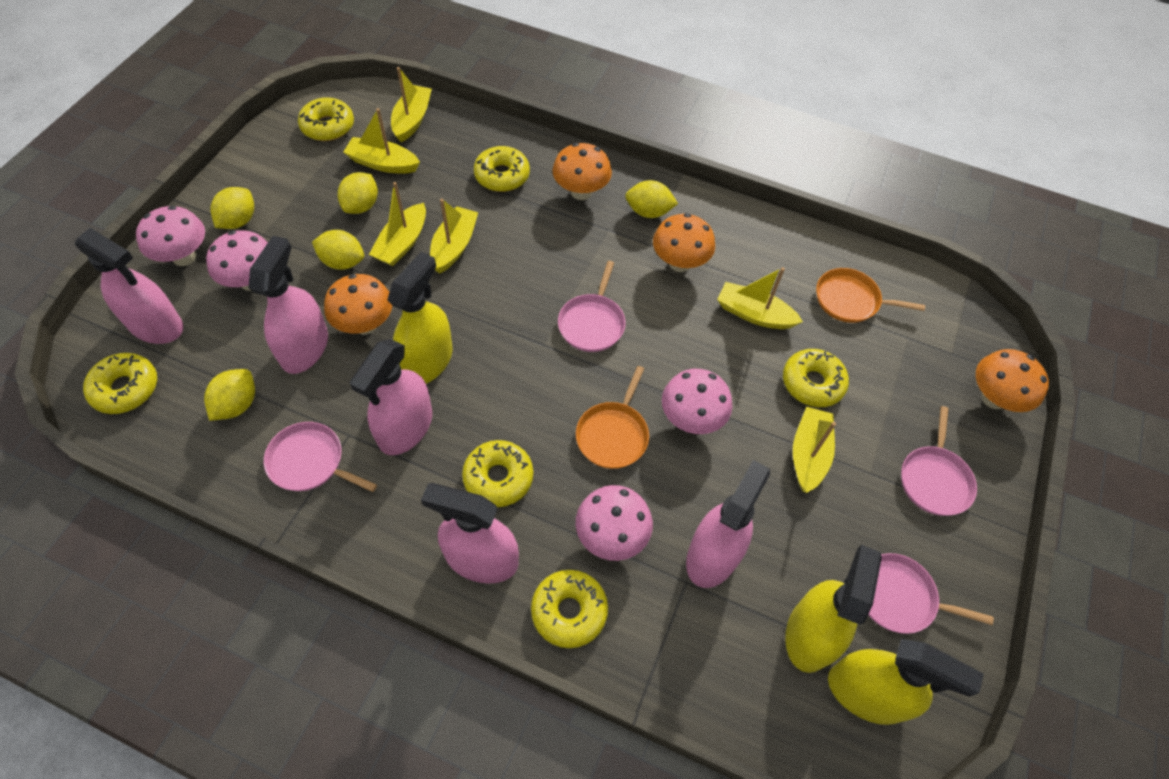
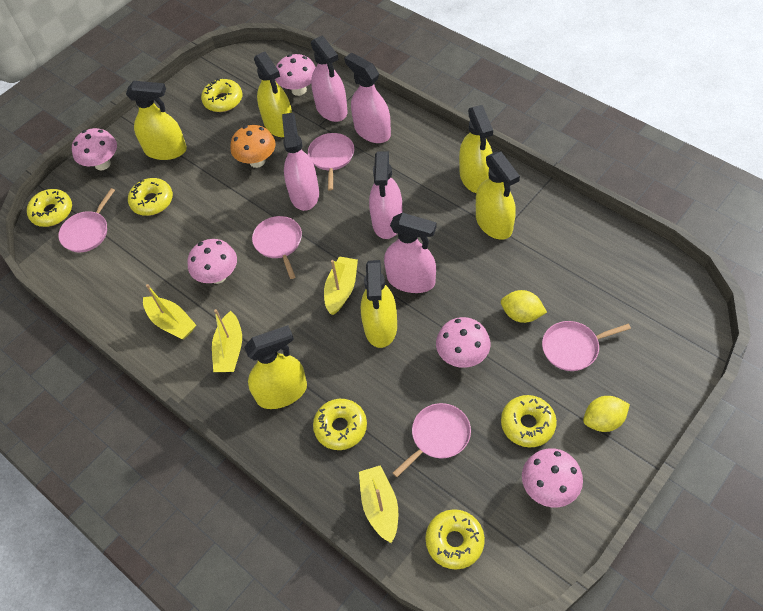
orange mushroom: 4 -> 1
orange pan: 2 -> 0
pink mushroom: 4 -> 5
pink pan: 4 -> 5
yellow boat: 6 -> 4
yellow lemon: 5 -> 2
yellow spray bottle: 3 -> 6

